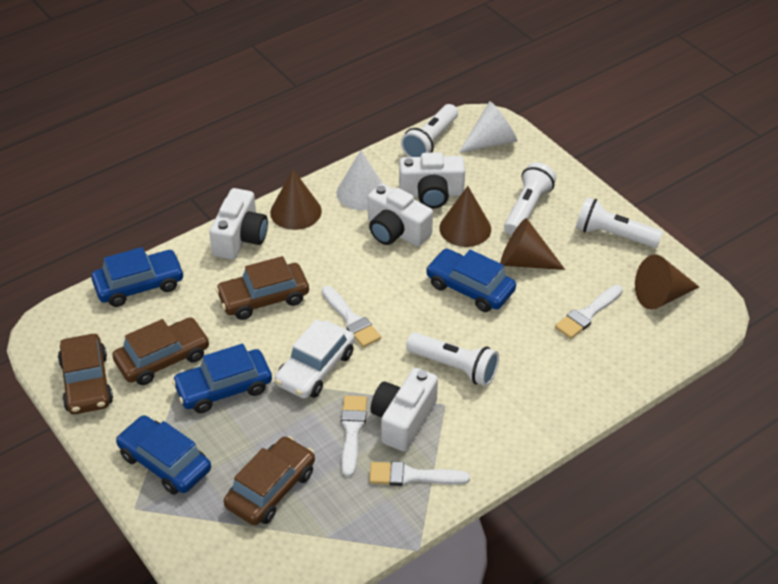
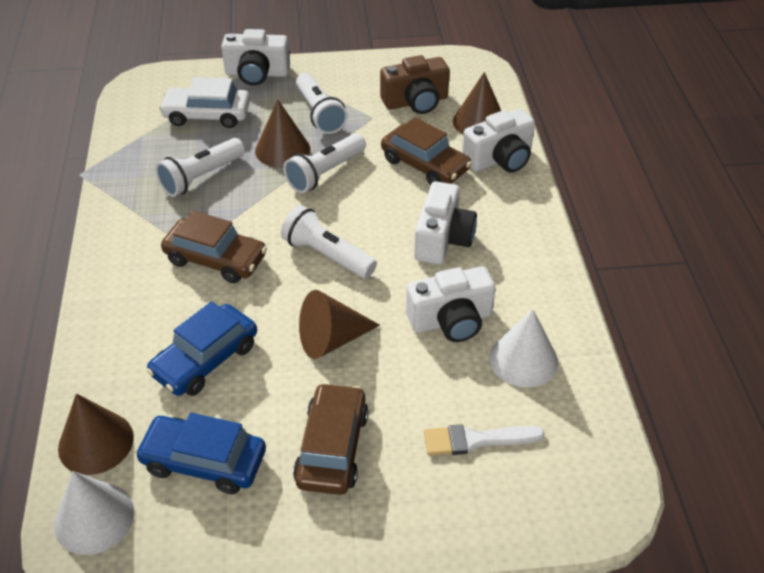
blue car: 4 -> 2
brown camera: 0 -> 1
brown car: 4 -> 3
white brush: 4 -> 1

